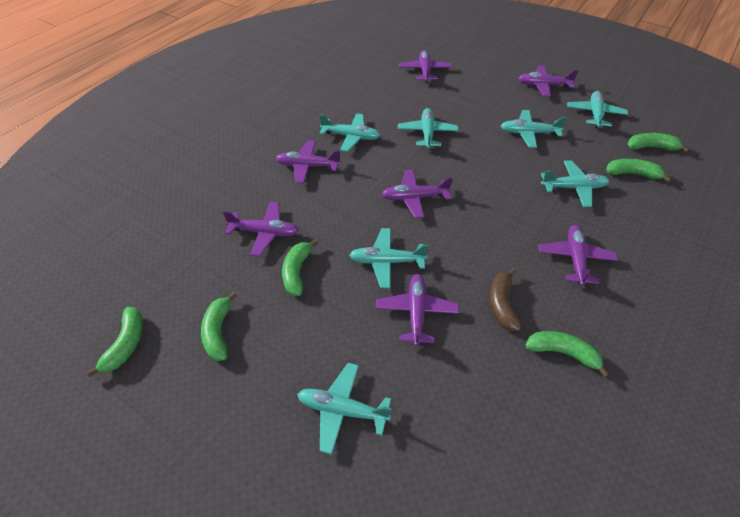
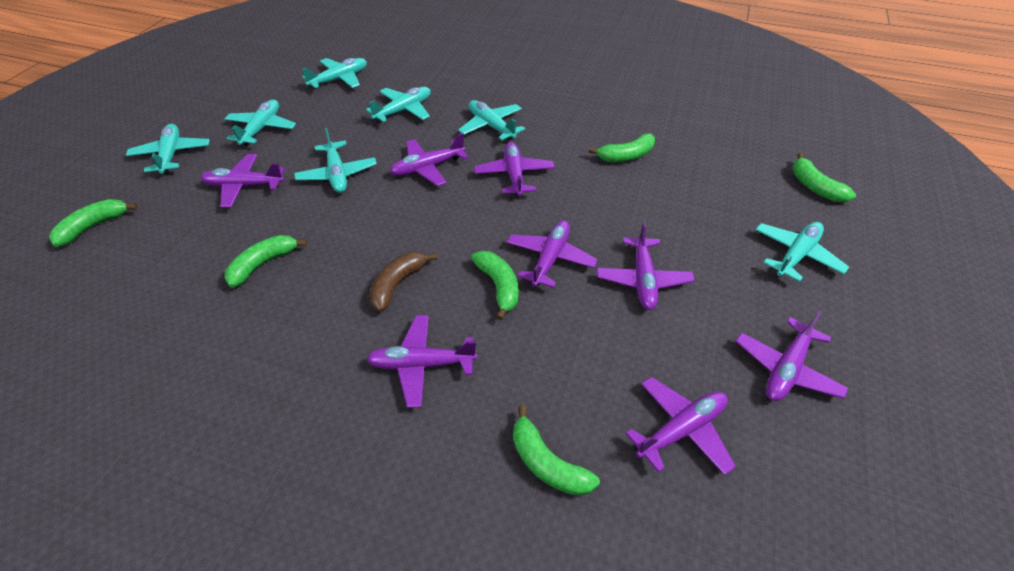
purple plane: 7 -> 8

